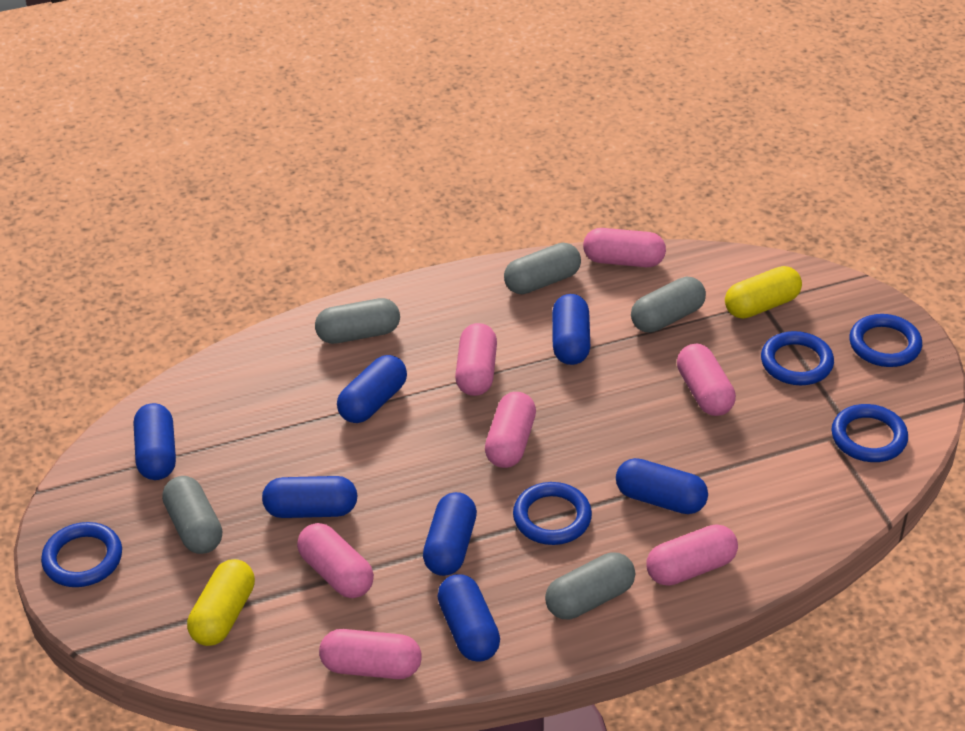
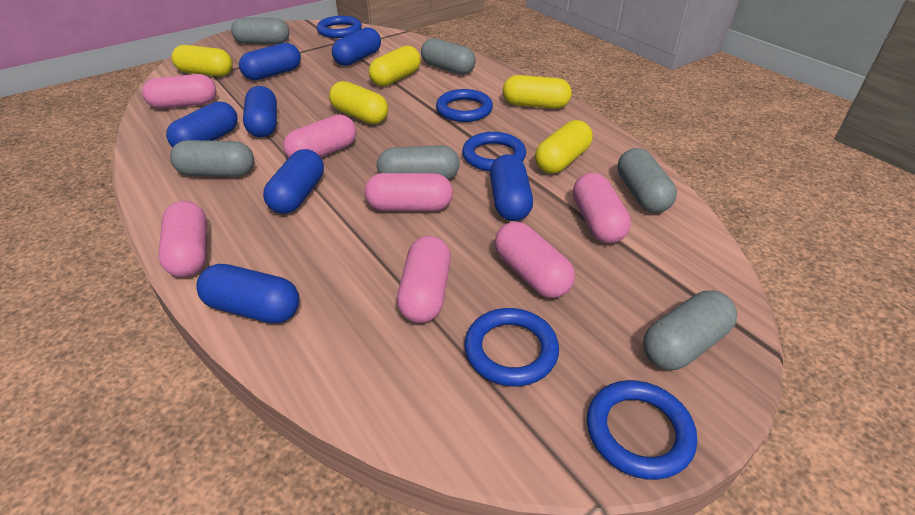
grey capsule: 5 -> 6
yellow capsule: 2 -> 5

